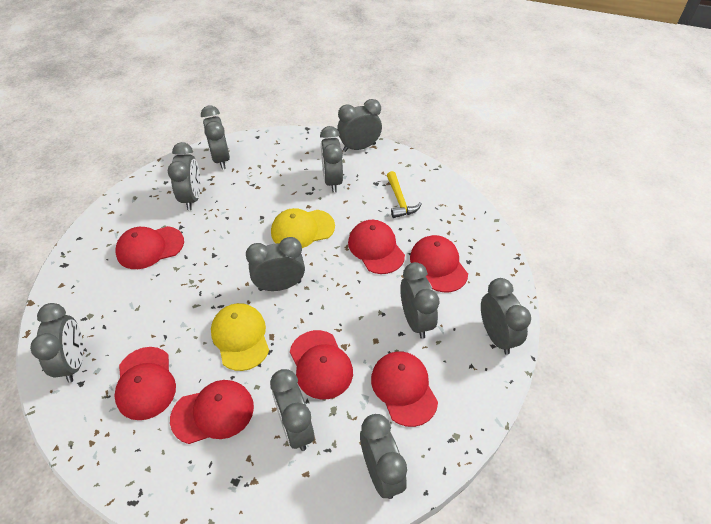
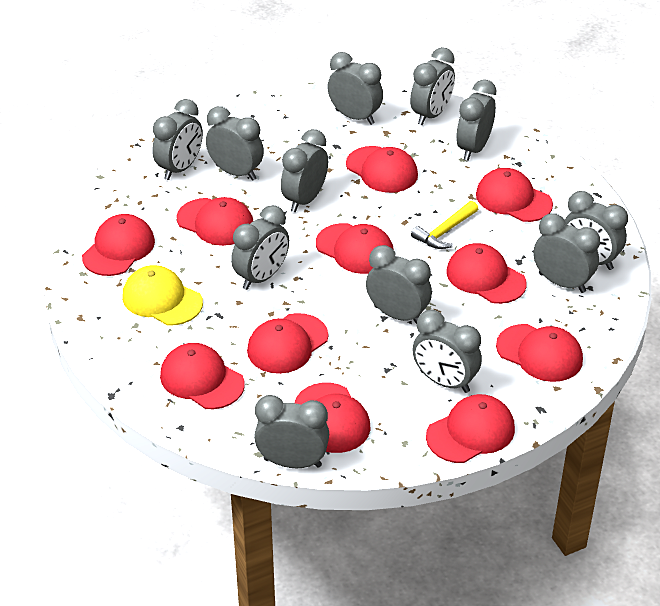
grey clock: 10 -> 12
red cap: 7 -> 11
yellow cap: 2 -> 1

